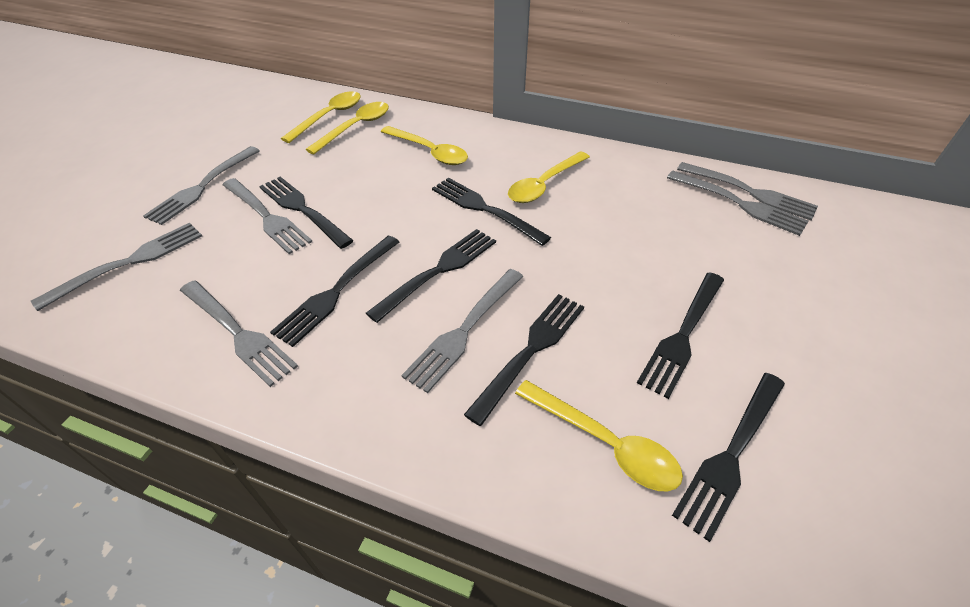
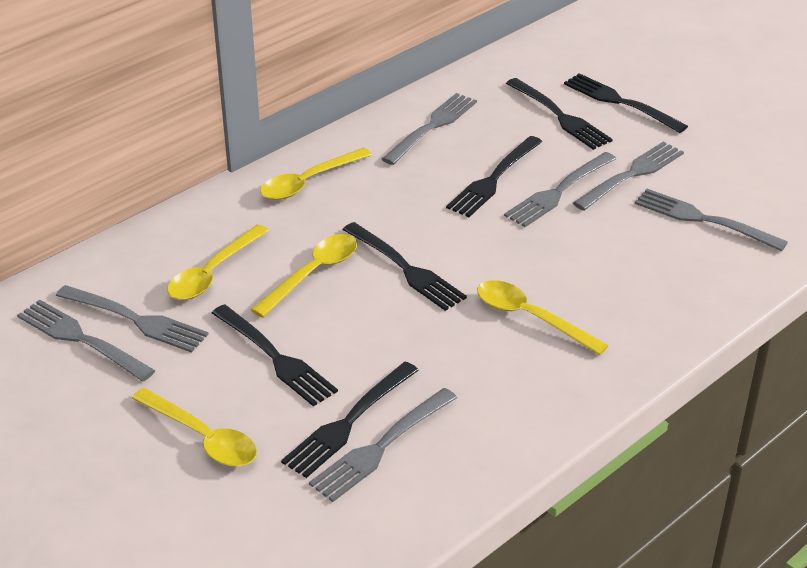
black fork: 7 -> 6

